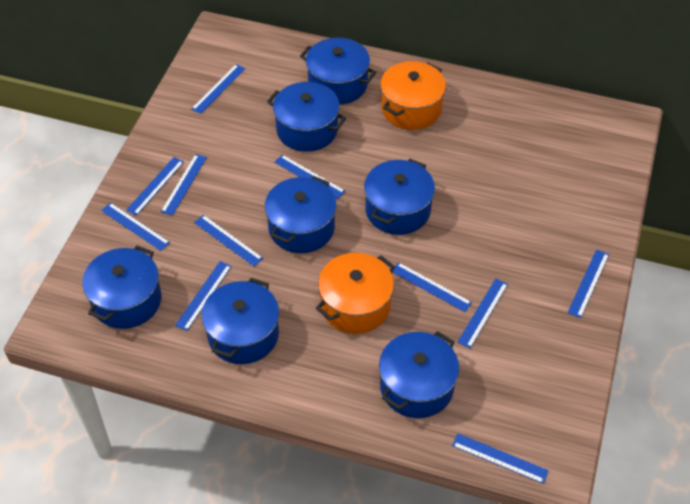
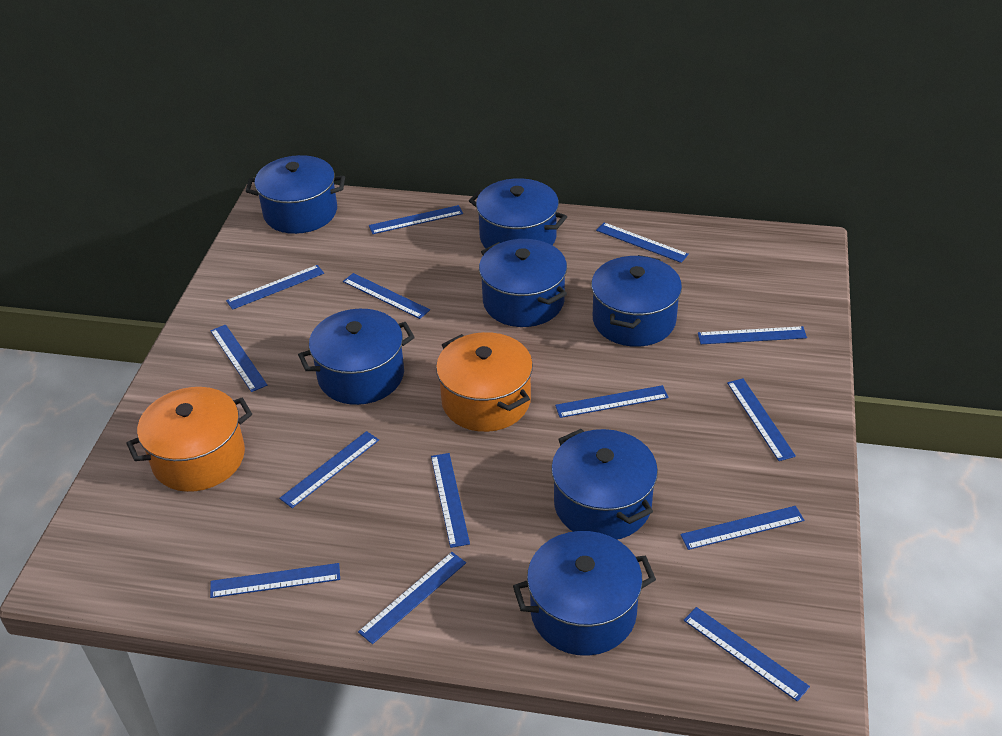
blue ruler: 11 -> 14

